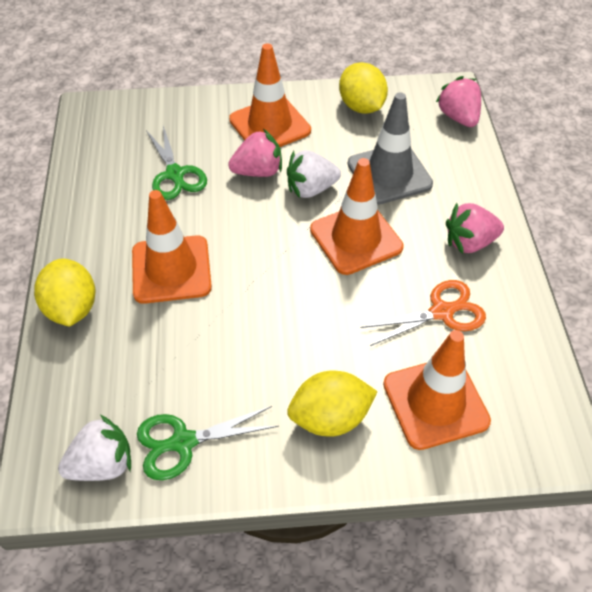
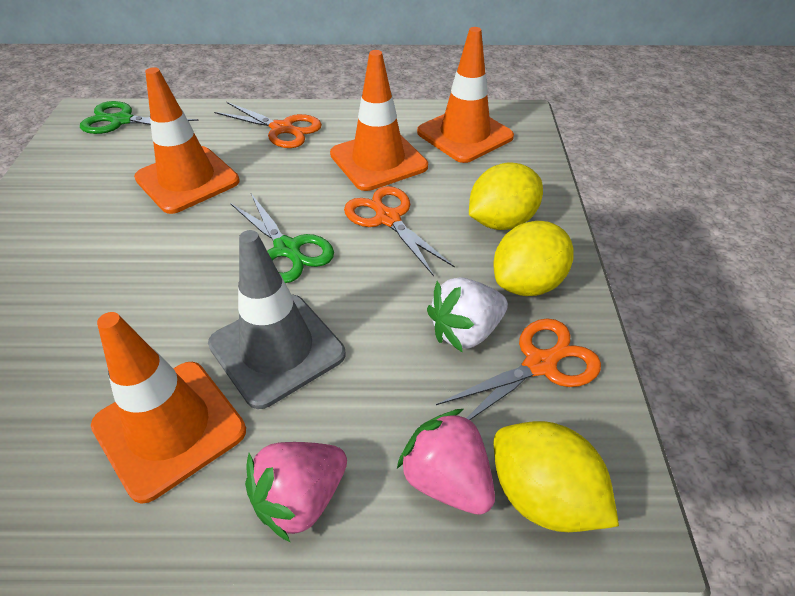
orange scissors: 1 -> 3
pink strawberry: 3 -> 2
white strawberry: 2 -> 1

